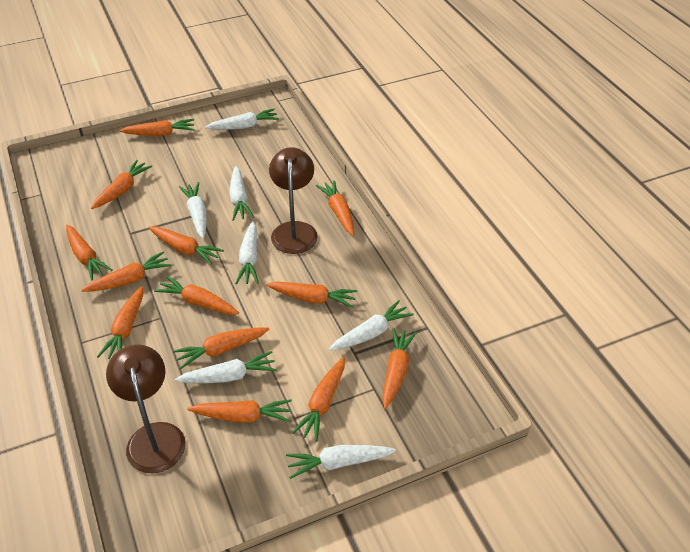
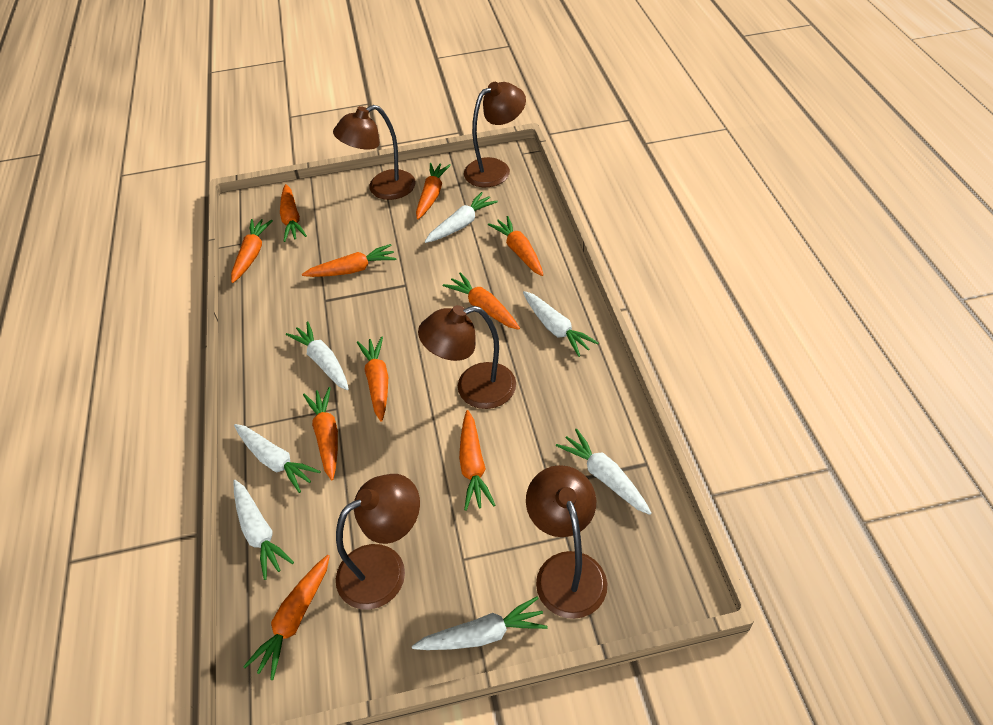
brown lamp: 2 -> 5
orange carrot: 13 -> 10

